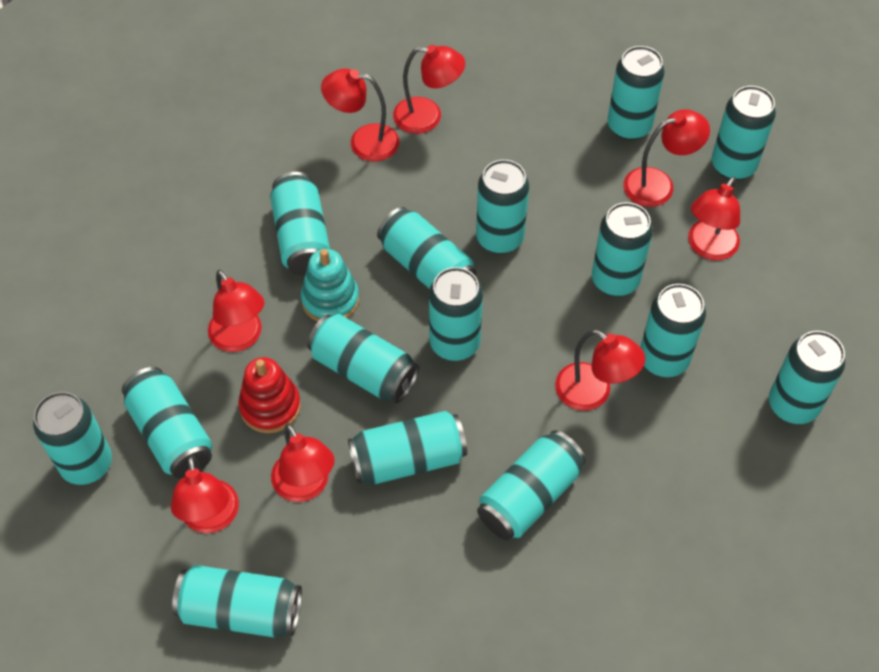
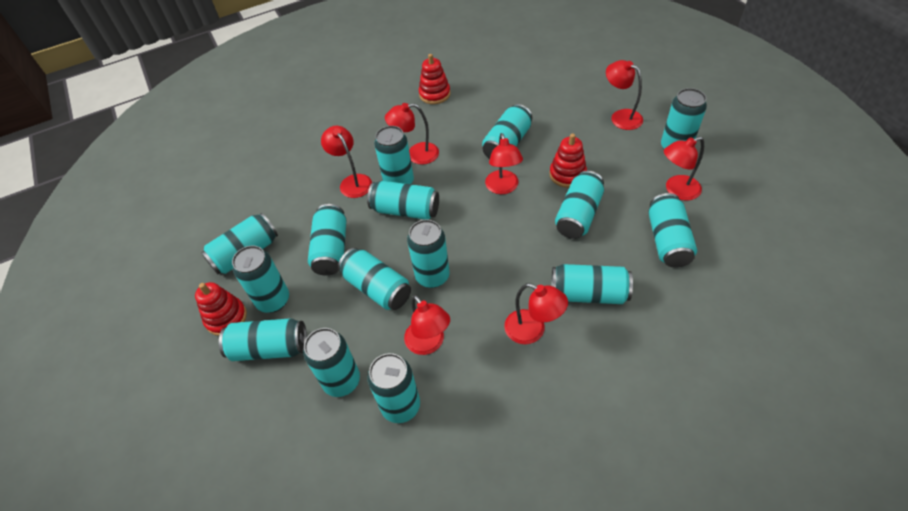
red lamp: 8 -> 7
red stacking toy: 1 -> 3
turquoise stacking toy: 1 -> 0

